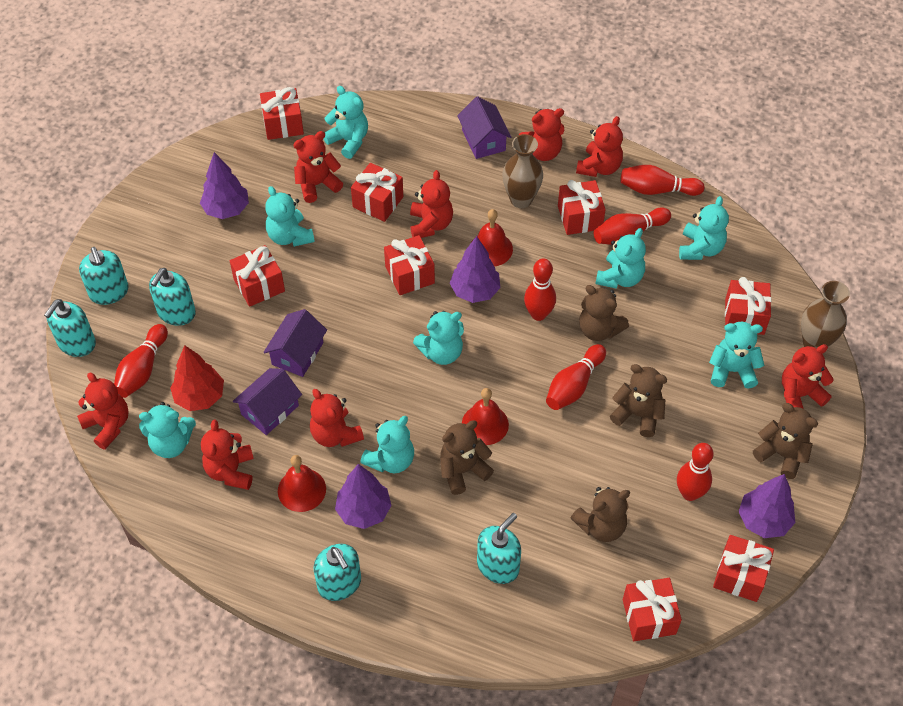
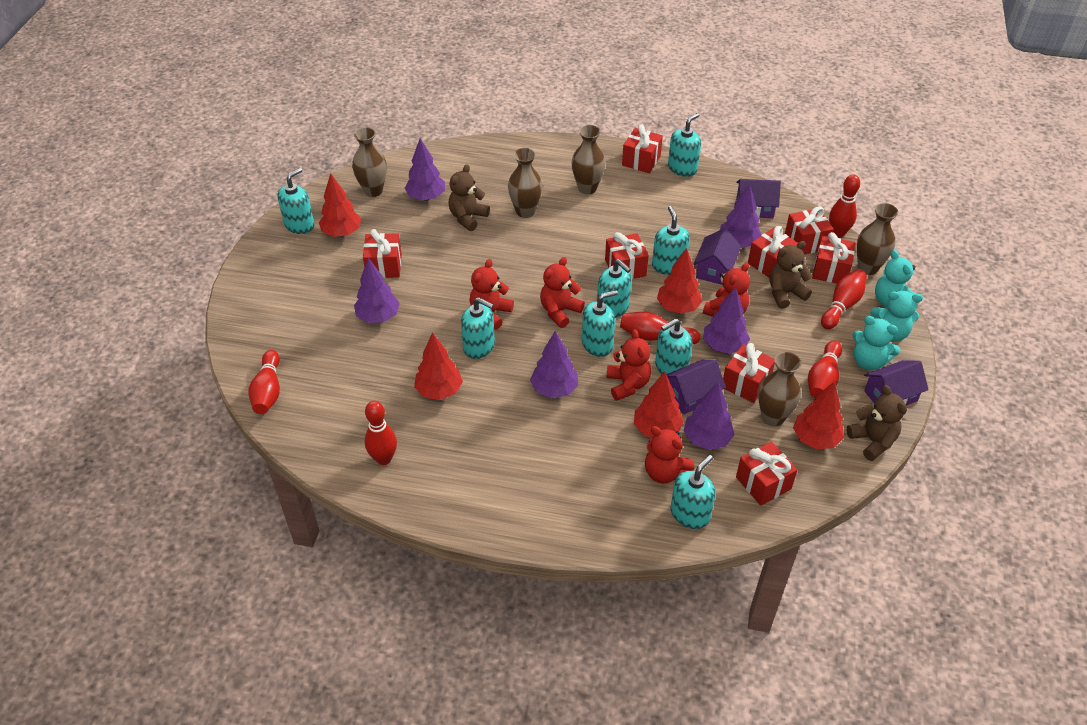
brown teddy bear: 5 -> 3
brown vase: 2 -> 5
purple house: 3 -> 4
purple tree: 4 -> 6
red bell: 3 -> 0
red teddy bear: 8 -> 5
red tree: 1 -> 5
turquoise soap dispenser: 5 -> 8
turquoise teddy bear: 8 -> 3

